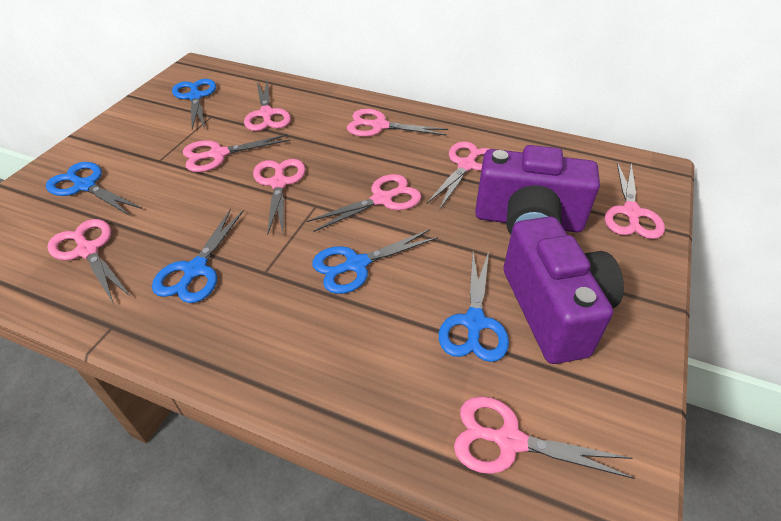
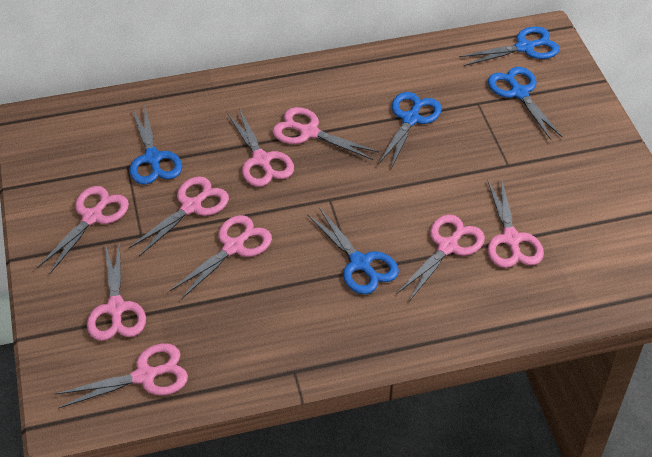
purple camera: 2 -> 0

